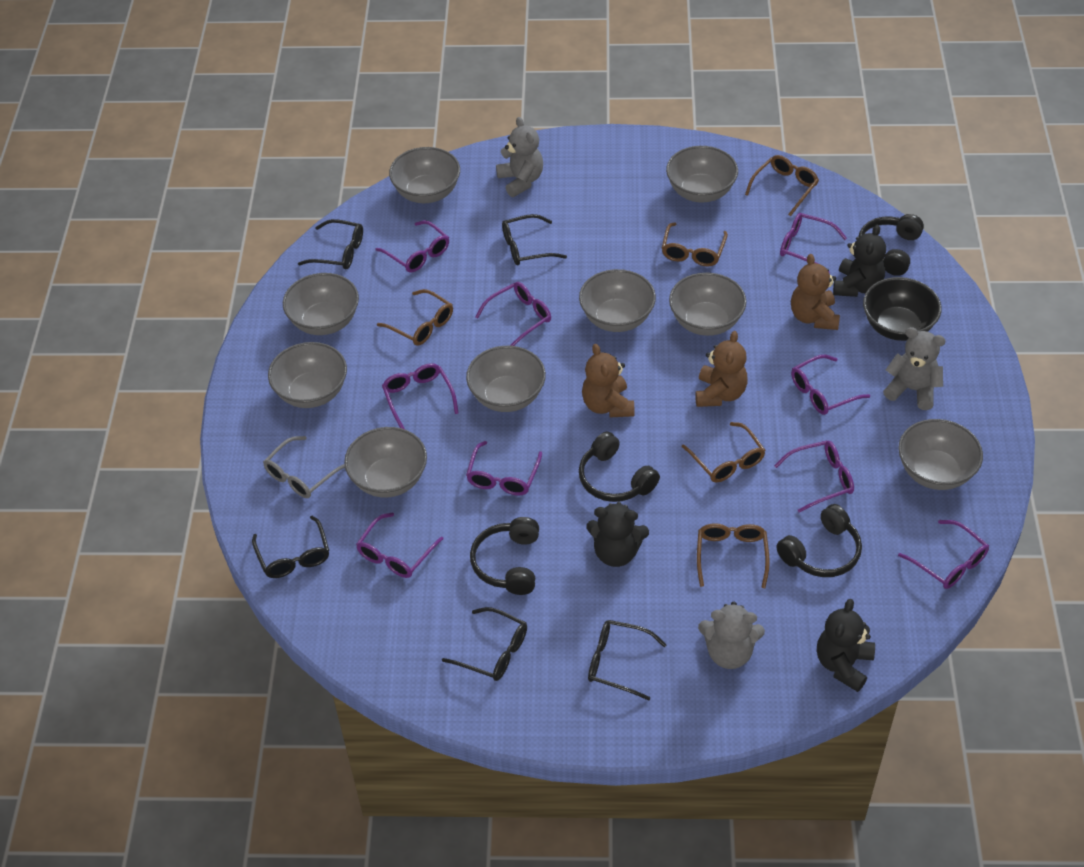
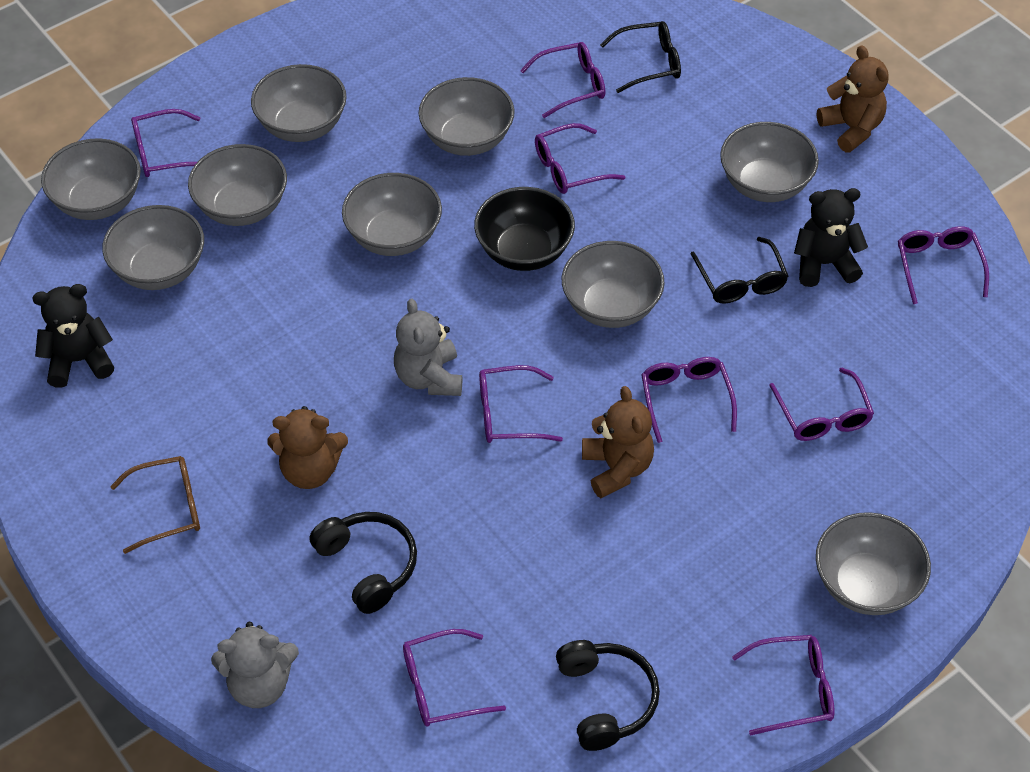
black glasses: 5 -> 2
black headphones: 4 -> 2
black teddy bear: 3 -> 2
brown glasses: 5 -> 1
grey glasses: 1 -> 0
grey teddy bear: 3 -> 2

